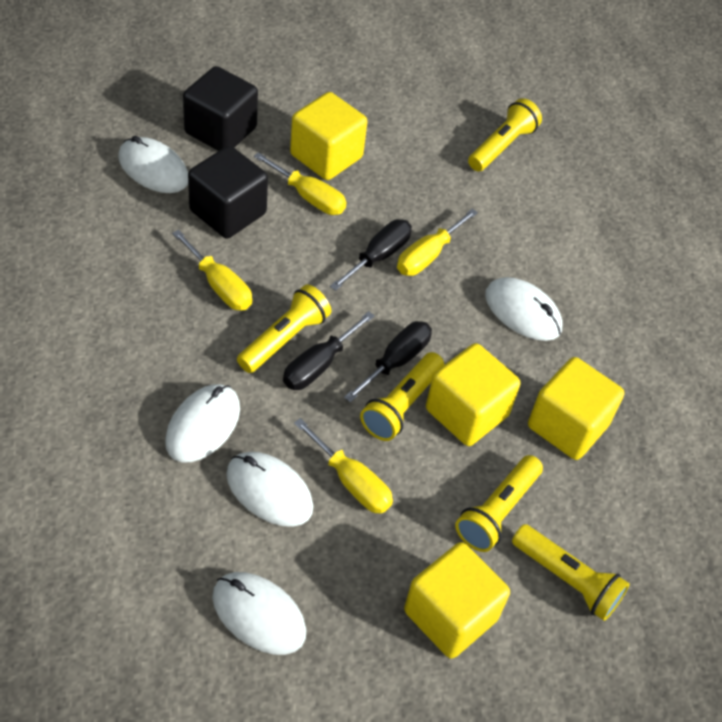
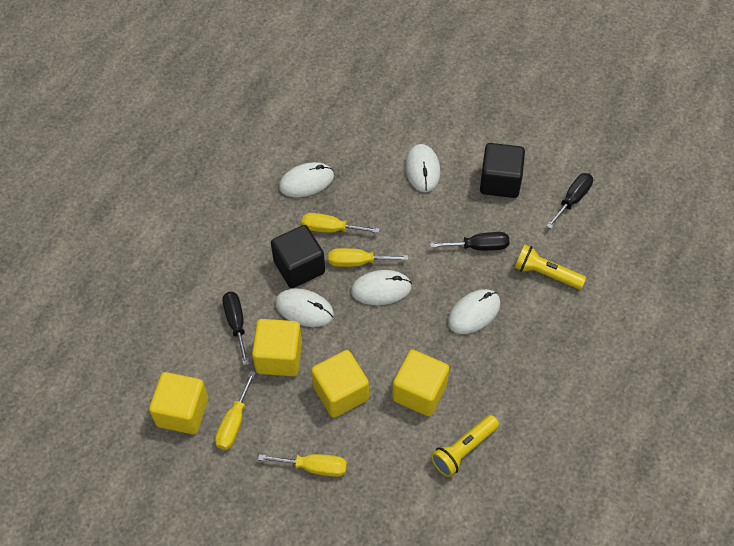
yellow flashlight: 5 -> 2

